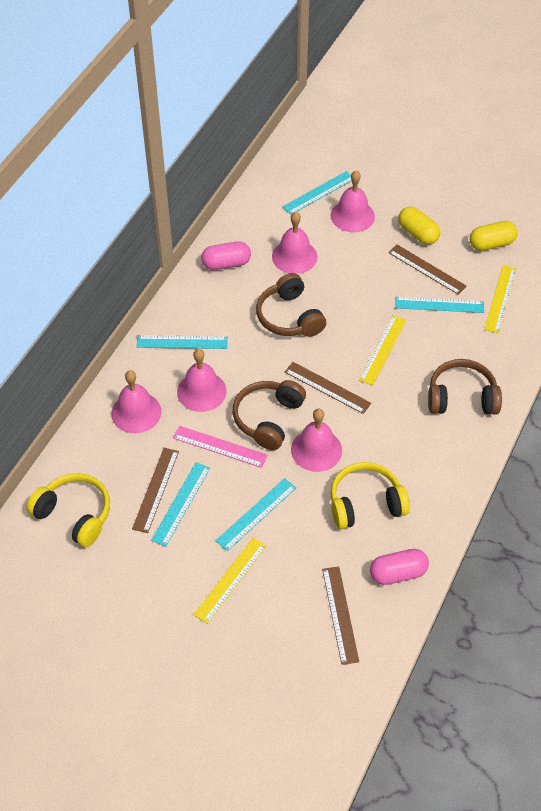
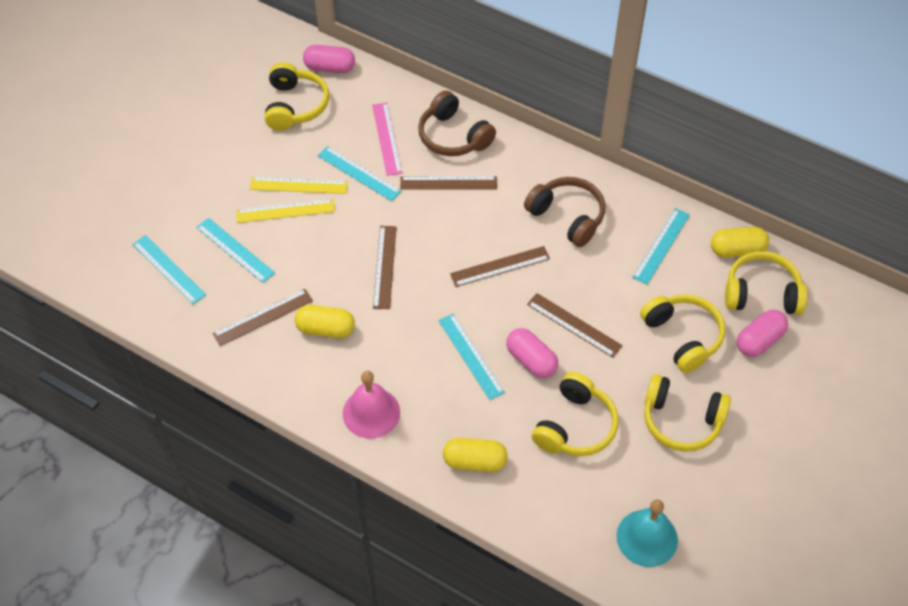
brown headphones: 3 -> 2
brown ruler: 4 -> 5
pink bell: 5 -> 1
pink capsule: 2 -> 3
turquoise bell: 0 -> 1
yellow capsule: 2 -> 3
yellow headphones: 2 -> 5
yellow ruler: 3 -> 2

